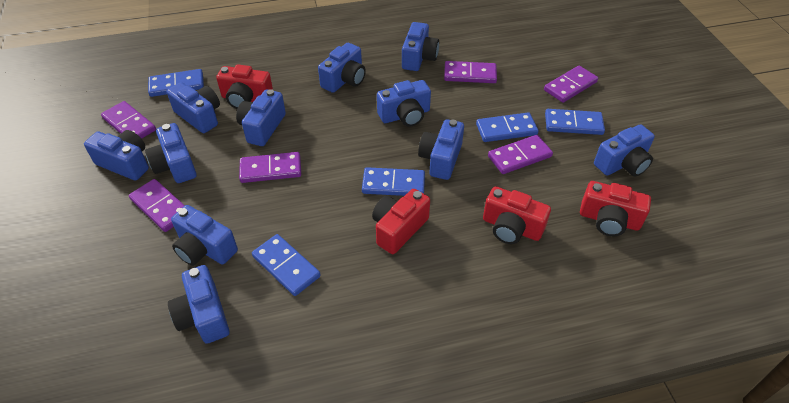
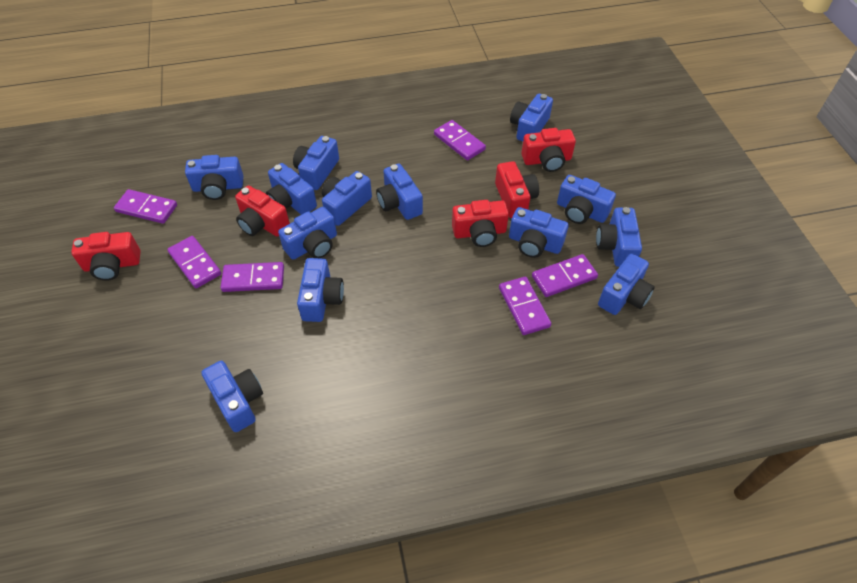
blue camera: 11 -> 13
blue domino: 5 -> 0
red camera: 4 -> 5

